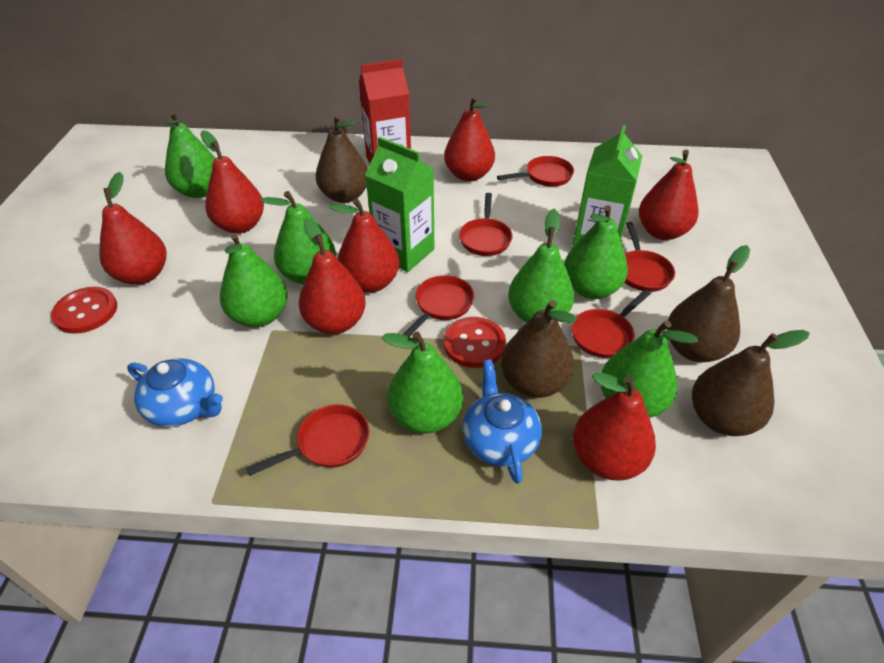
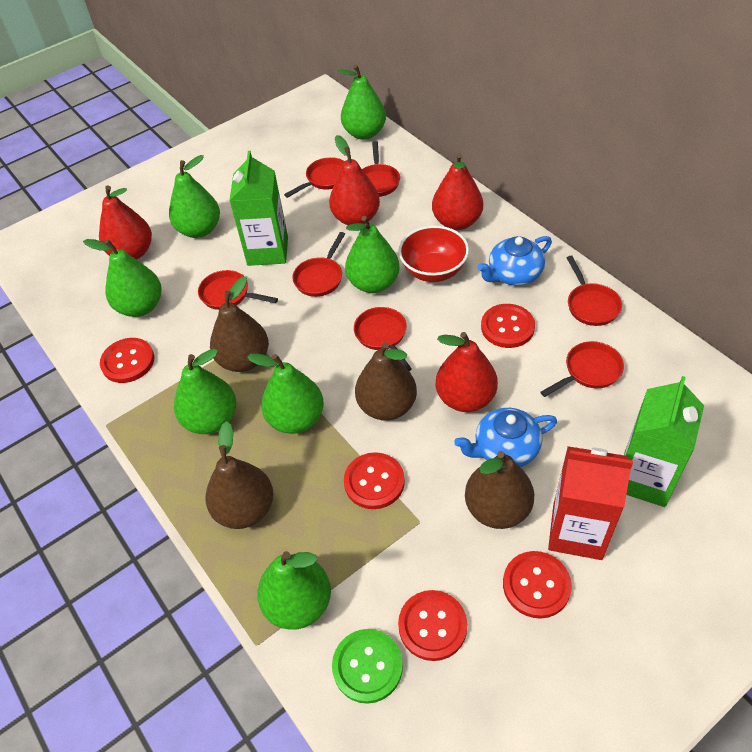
green button: 0 -> 1
red bowl: 0 -> 1
red button: 2 -> 5
red pan: 6 -> 7
red pear: 7 -> 4

